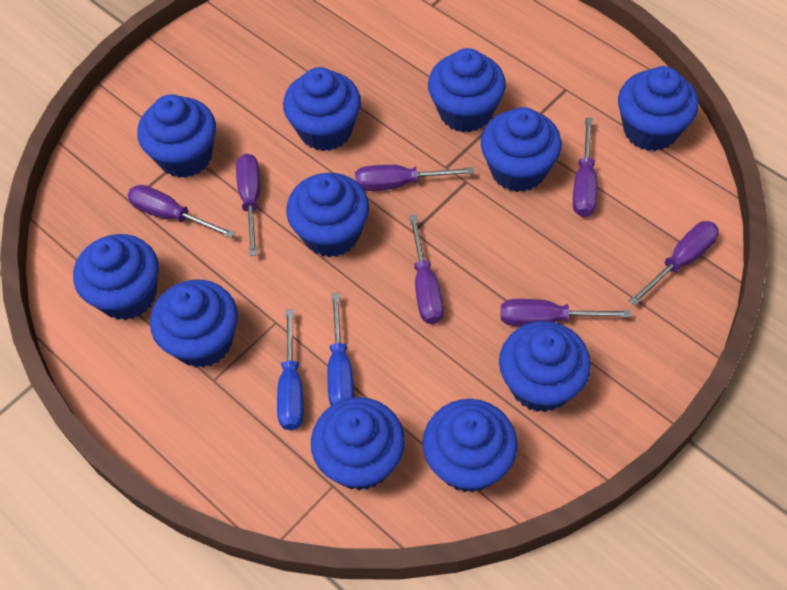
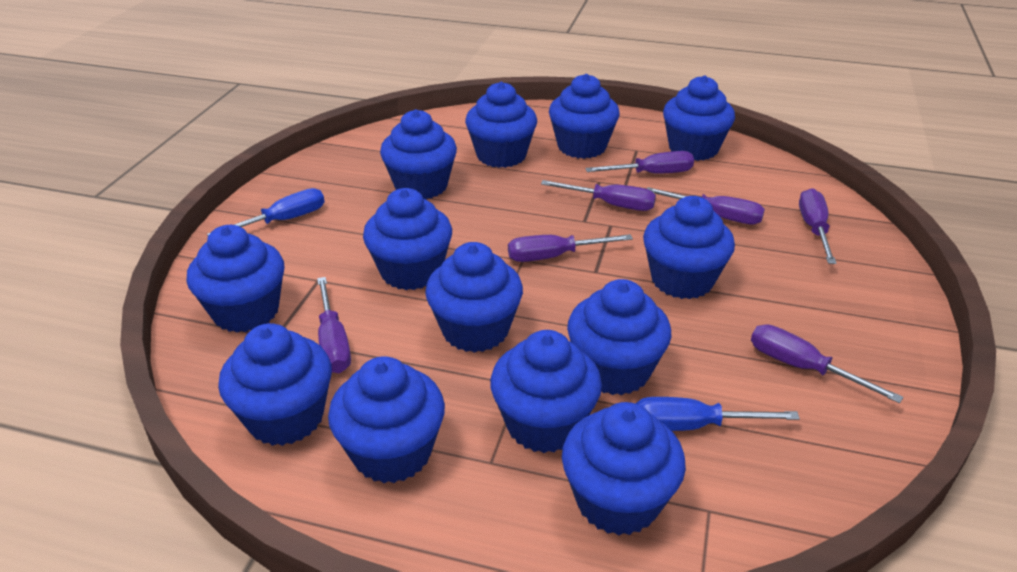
blue cupcake: 11 -> 13

